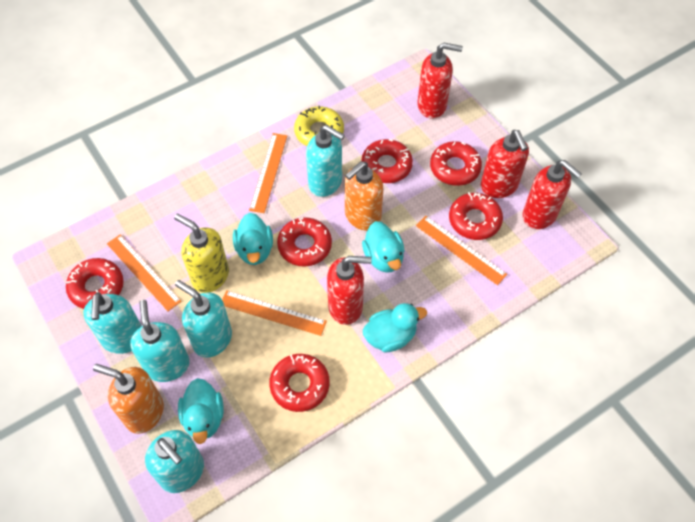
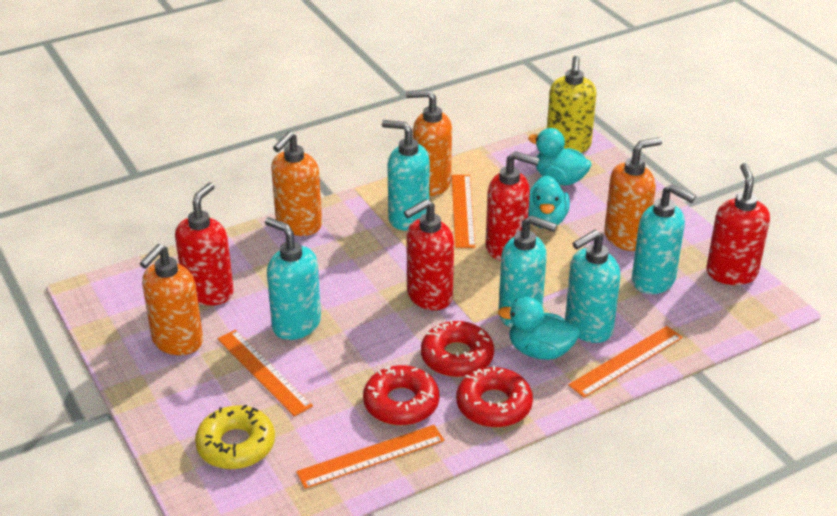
orange soap dispenser: 2 -> 4
red donut: 6 -> 3
turquoise duck: 4 -> 3

